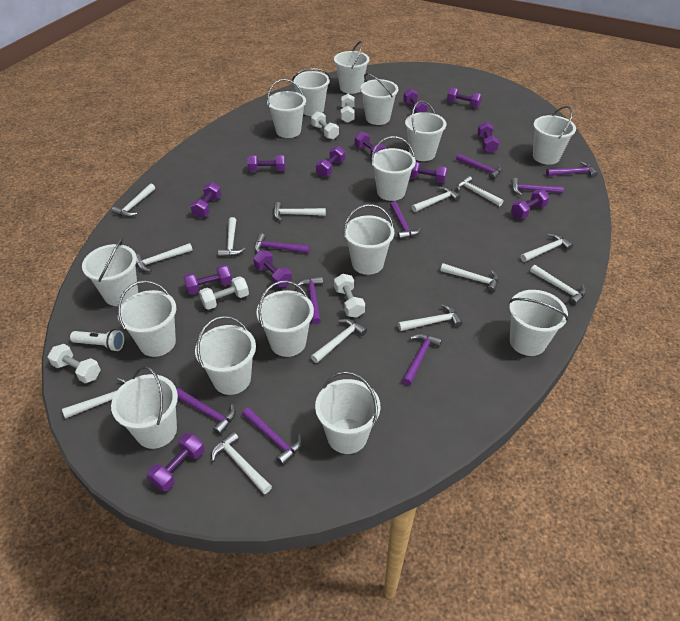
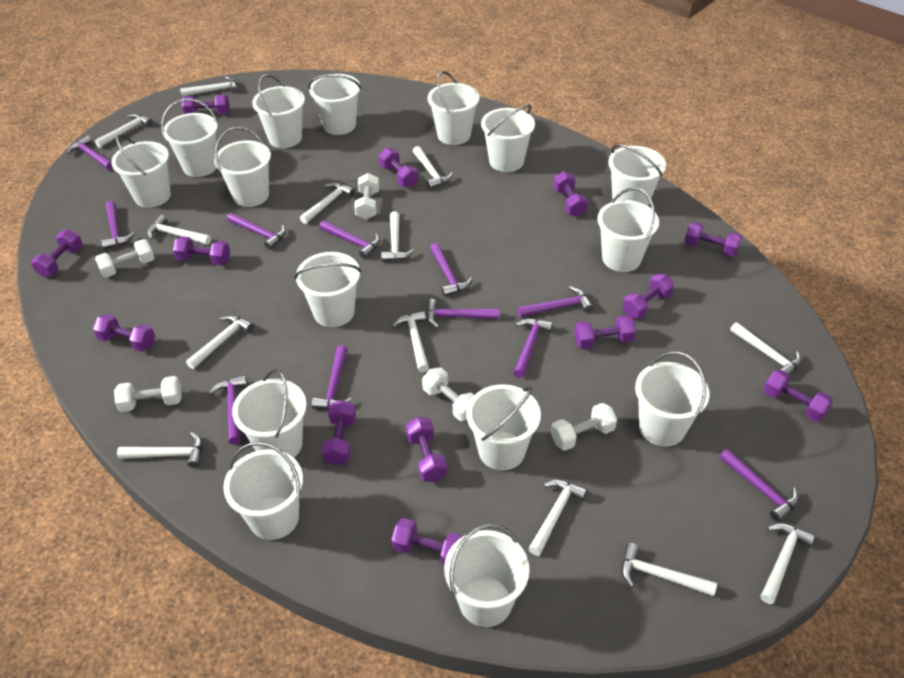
purple dumbbell: 12 -> 13
purple hammer: 9 -> 11
white flashlight: 1 -> 0

